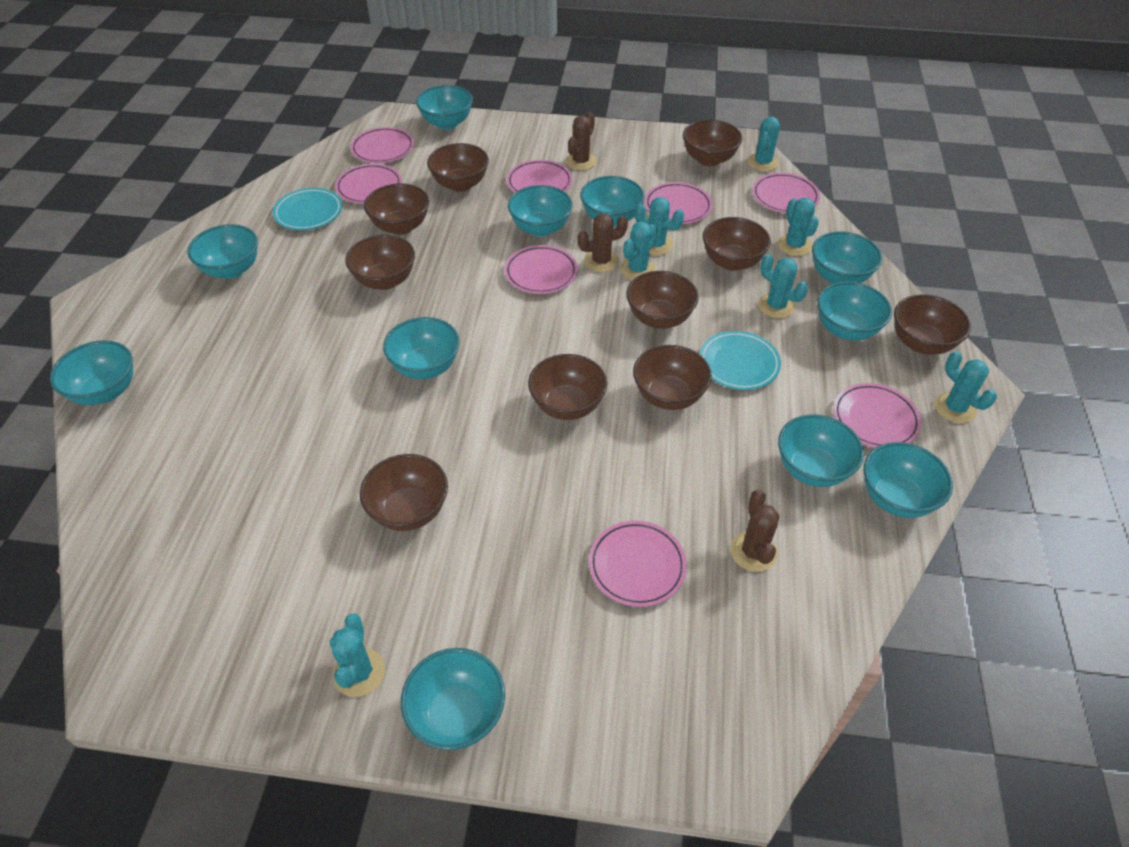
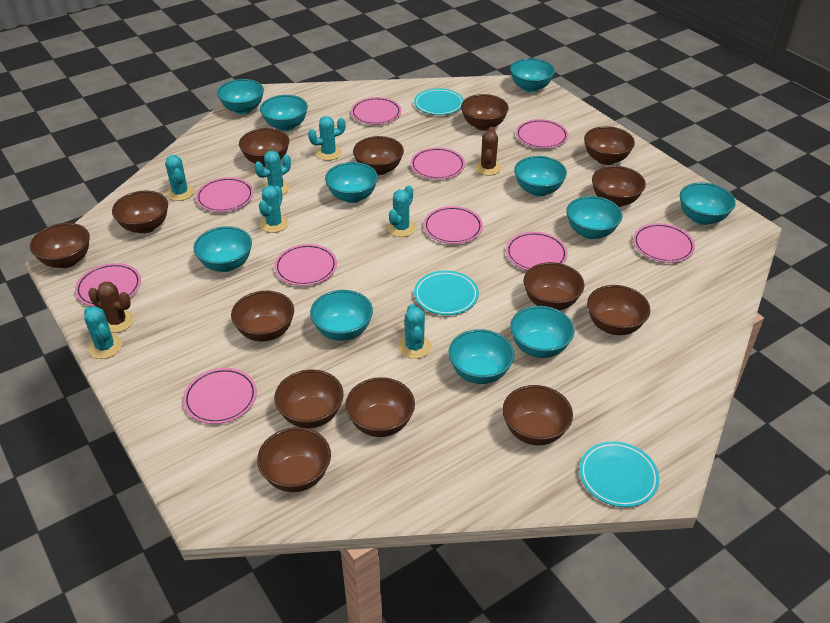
brown bowl: 10 -> 14
brown cactus: 3 -> 2
pink plate: 8 -> 10
turquoise plate: 2 -> 3

